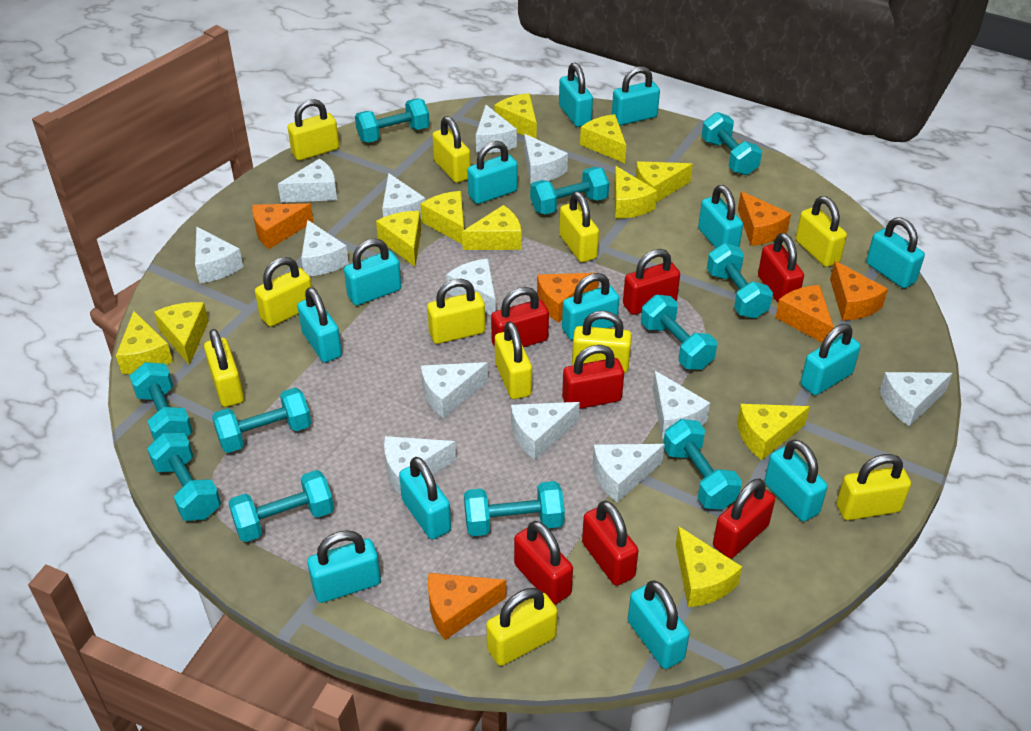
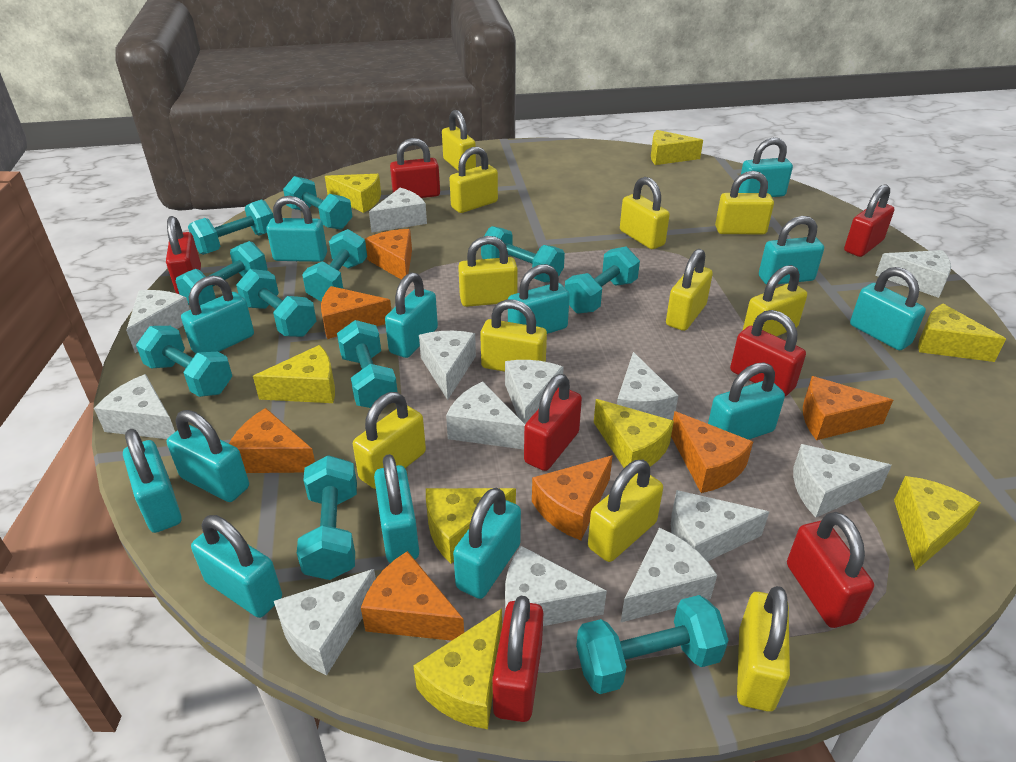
orange cheese: 6 -> 7
yellow cheese: 11 -> 8

